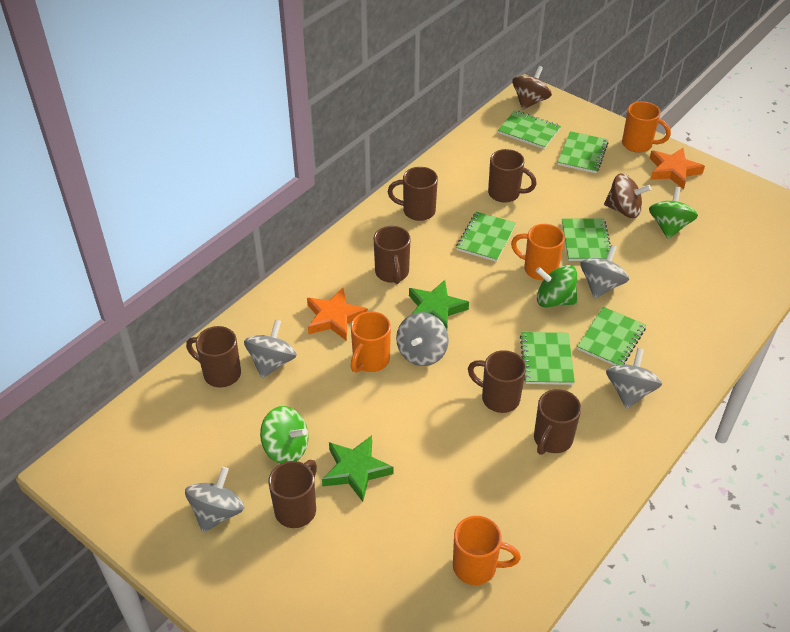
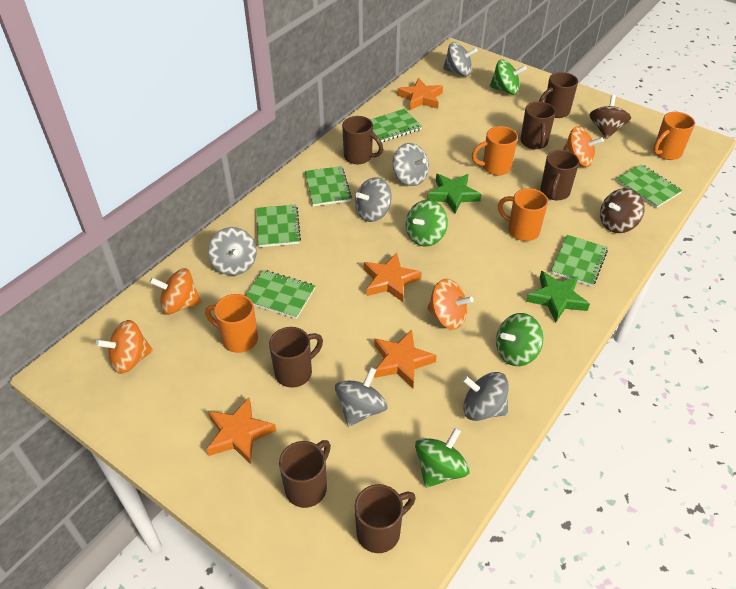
green spinning top: 3 -> 4
grey spinning top: 5 -> 6
orange spinning top: 0 -> 4
orange star: 2 -> 4

